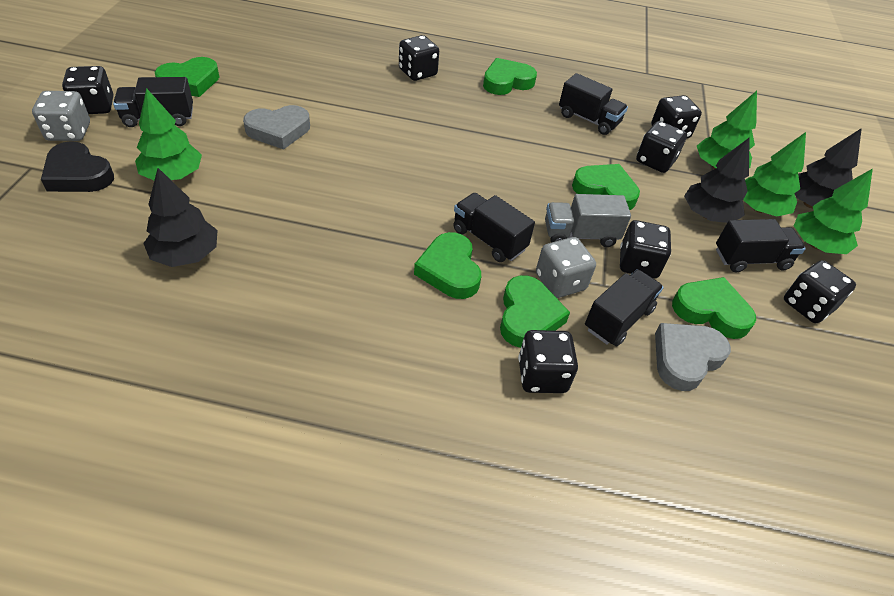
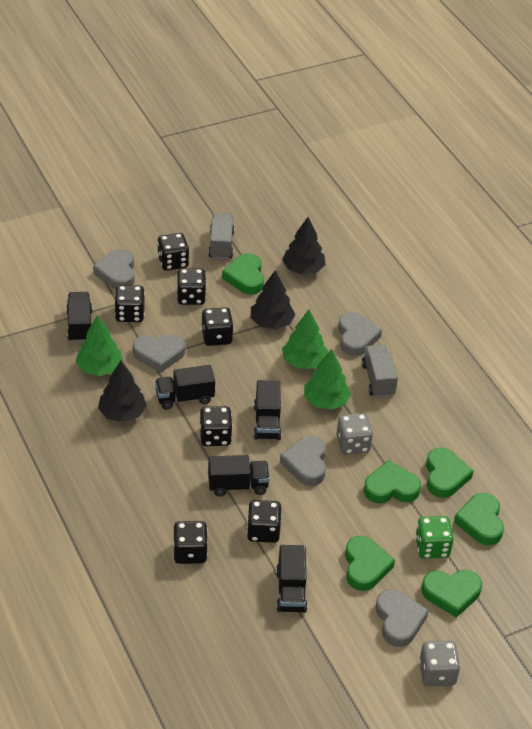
black heart: 1 -> 0
green dice: 0 -> 1
green tree: 4 -> 3
grey heart: 2 -> 5
grey truck: 1 -> 2

